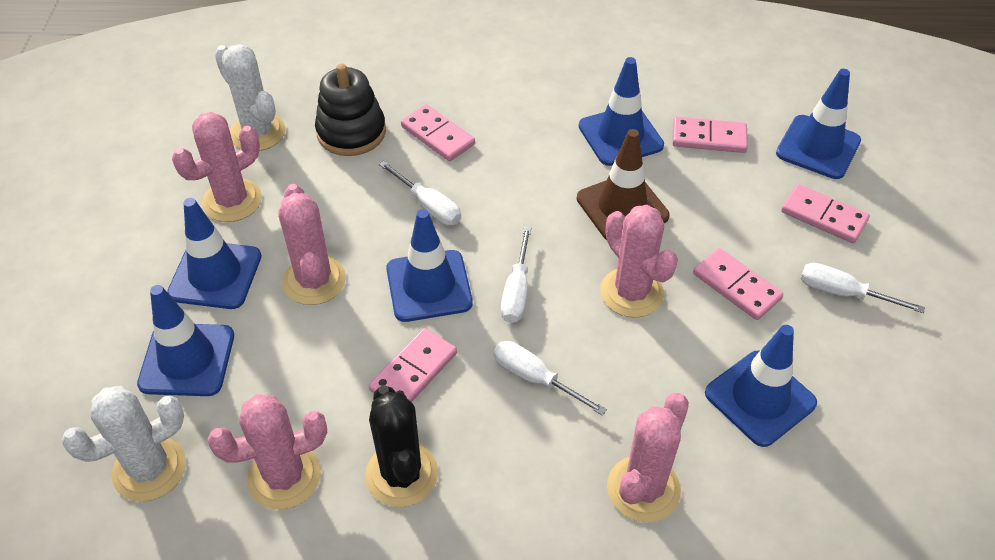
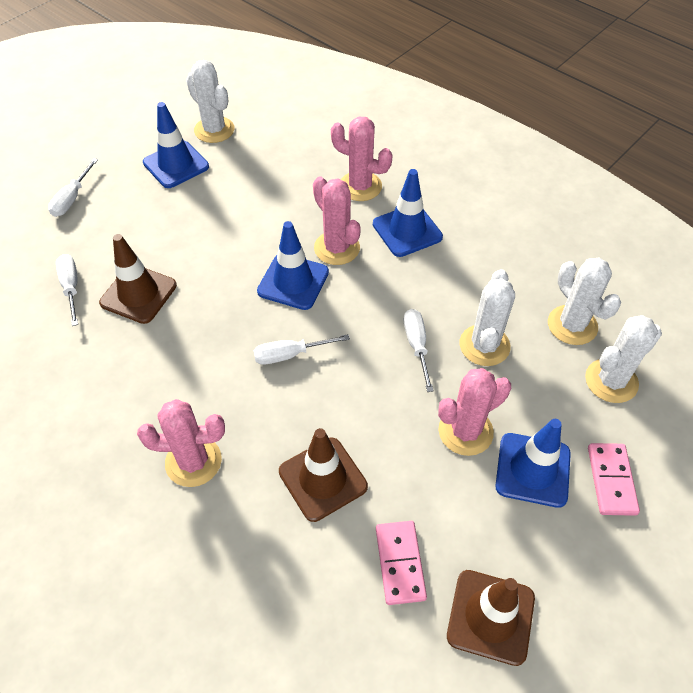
black cactus: 1 -> 0
black stacking toy: 1 -> 0
blue traffic cone: 6 -> 4
brown traffic cone: 1 -> 3
pink cactus: 5 -> 4
pink domino: 5 -> 2
white cactus: 2 -> 4

